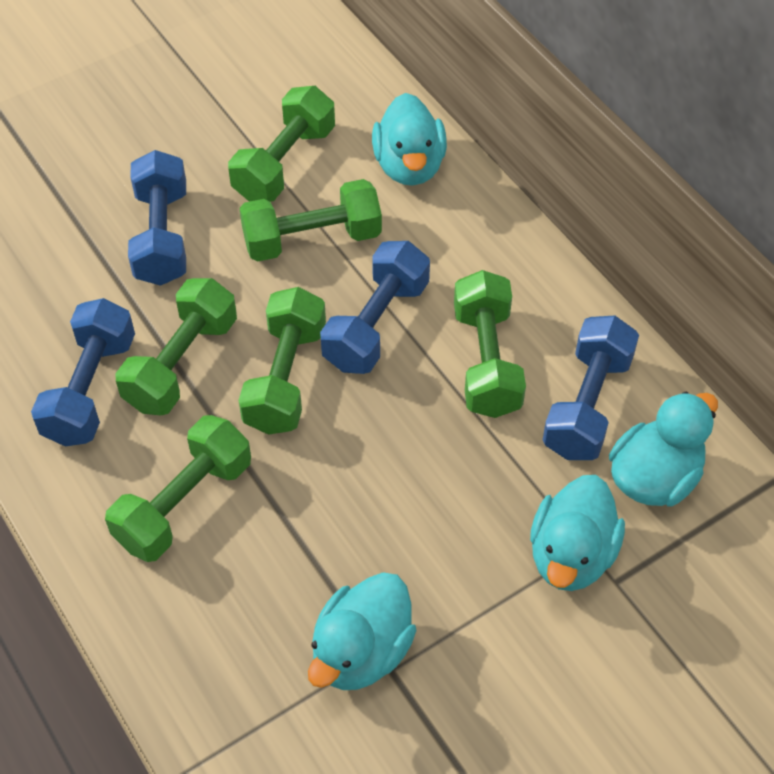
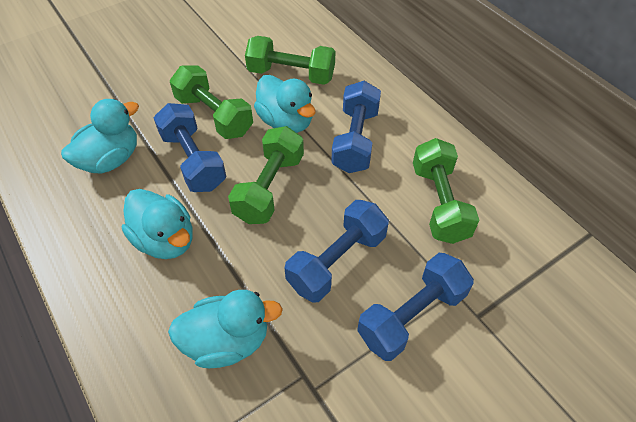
green dumbbell: 6 -> 4

